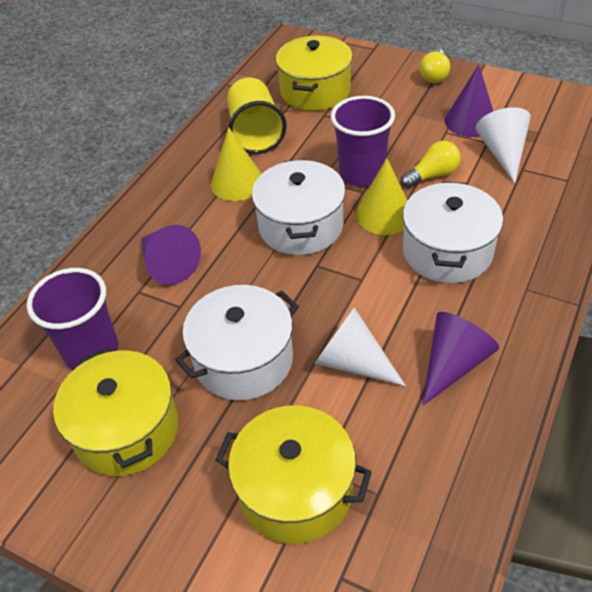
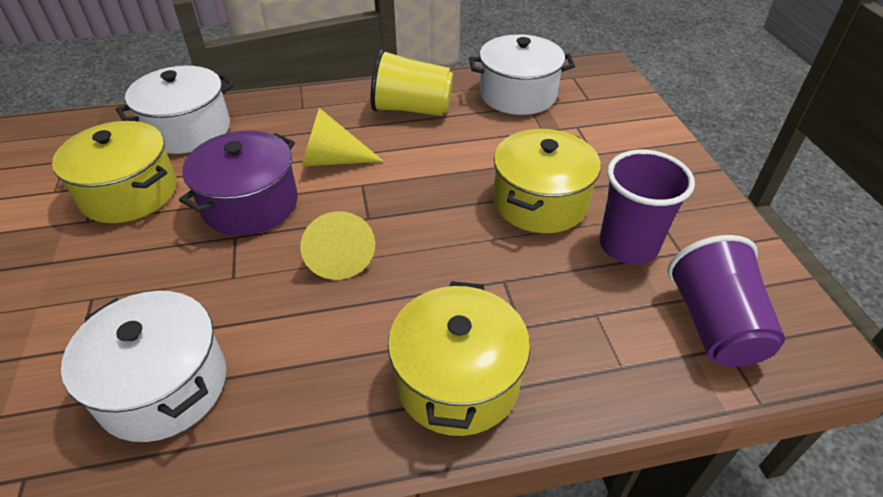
purple cone: 3 -> 0
purple pot: 0 -> 1
white cone: 2 -> 0
yellow light bulb: 2 -> 0

